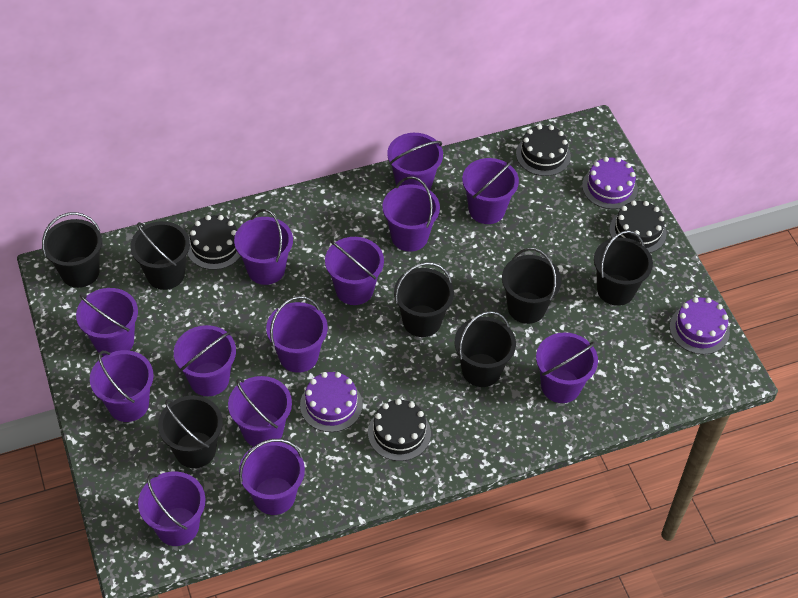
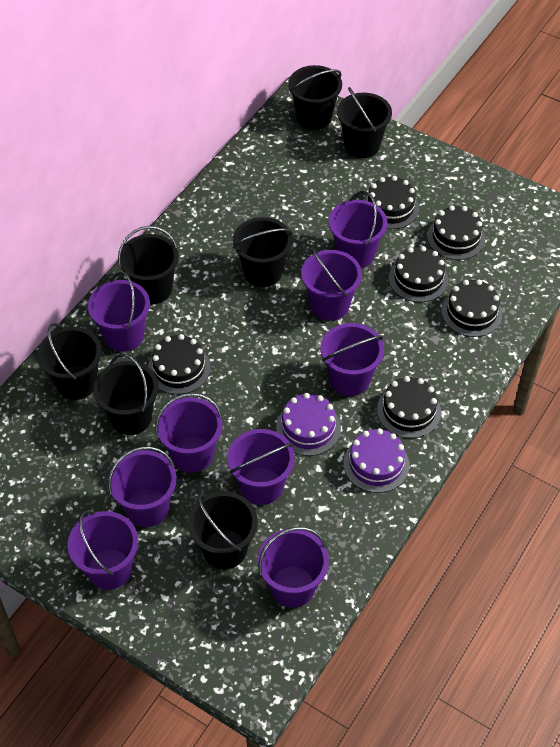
black cake: 4 -> 6
purple bucket: 13 -> 9
purple cake: 3 -> 2

